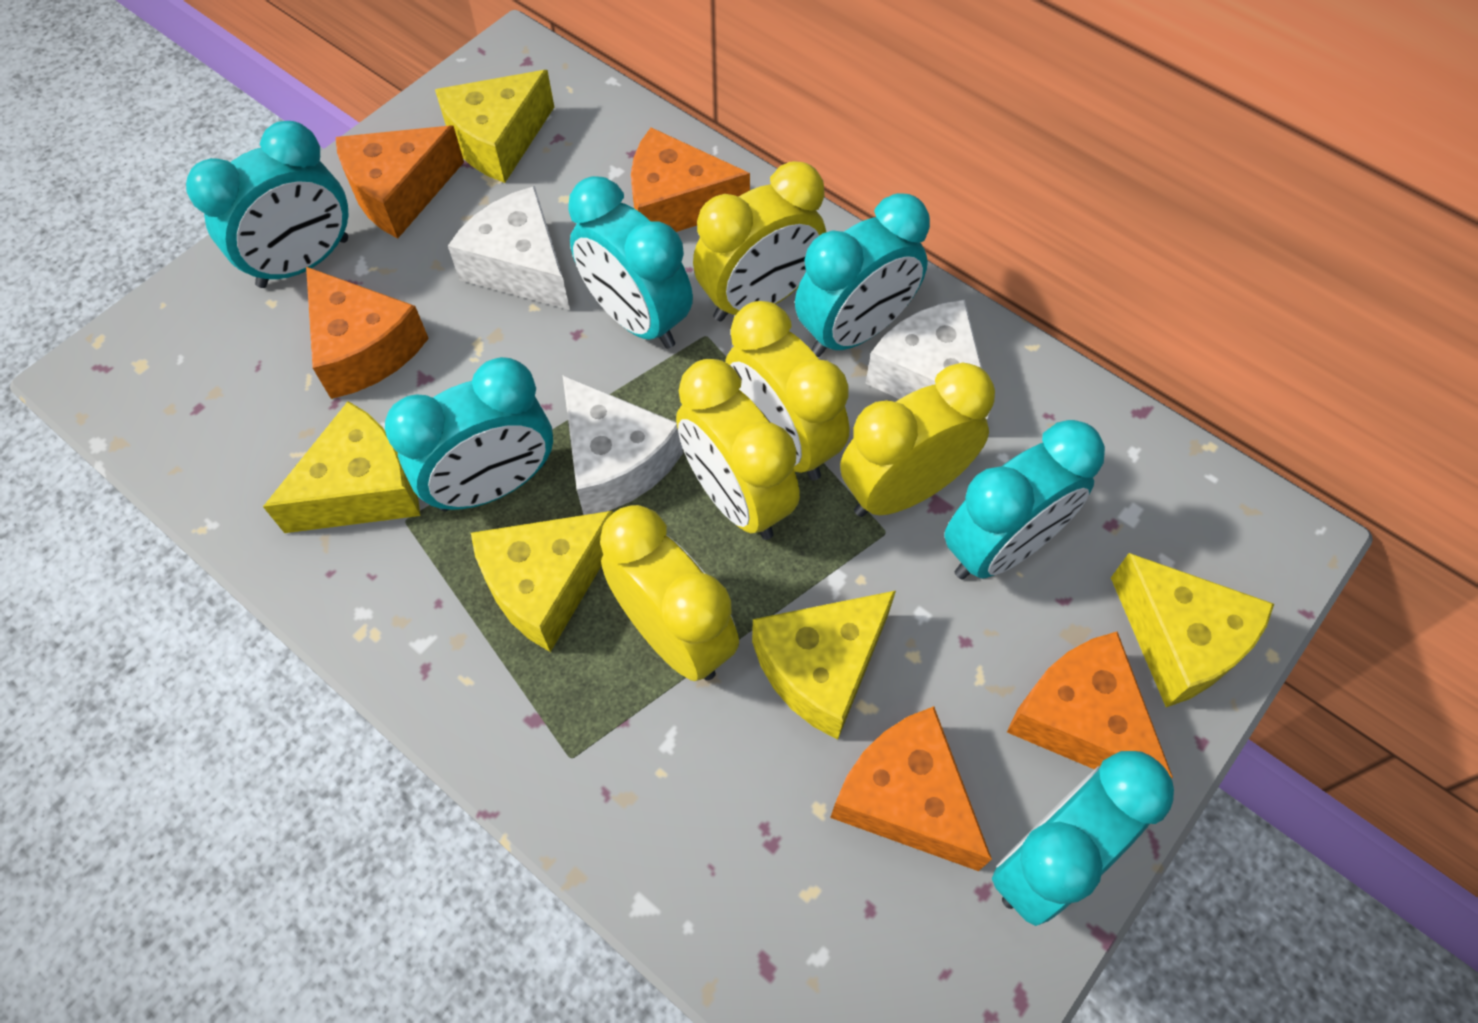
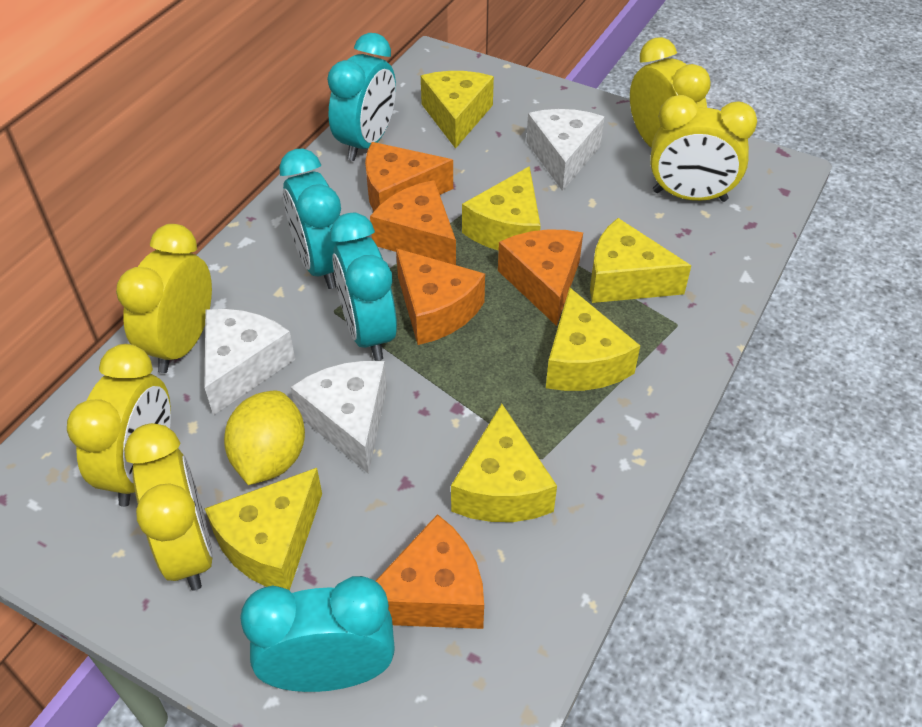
turquoise clock: 6 -> 4
yellow cheese: 5 -> 6
yellow lemon: 0 -> 1

